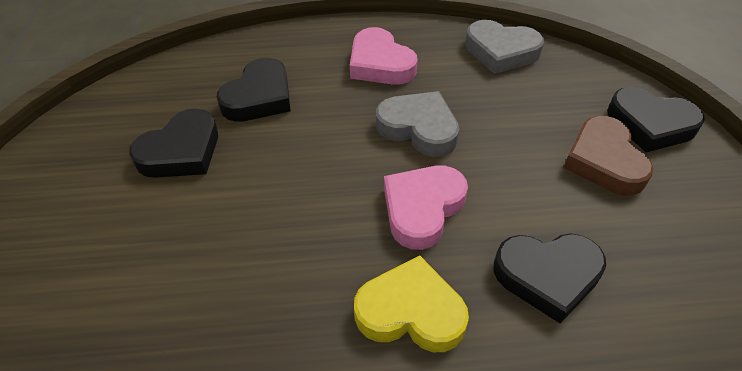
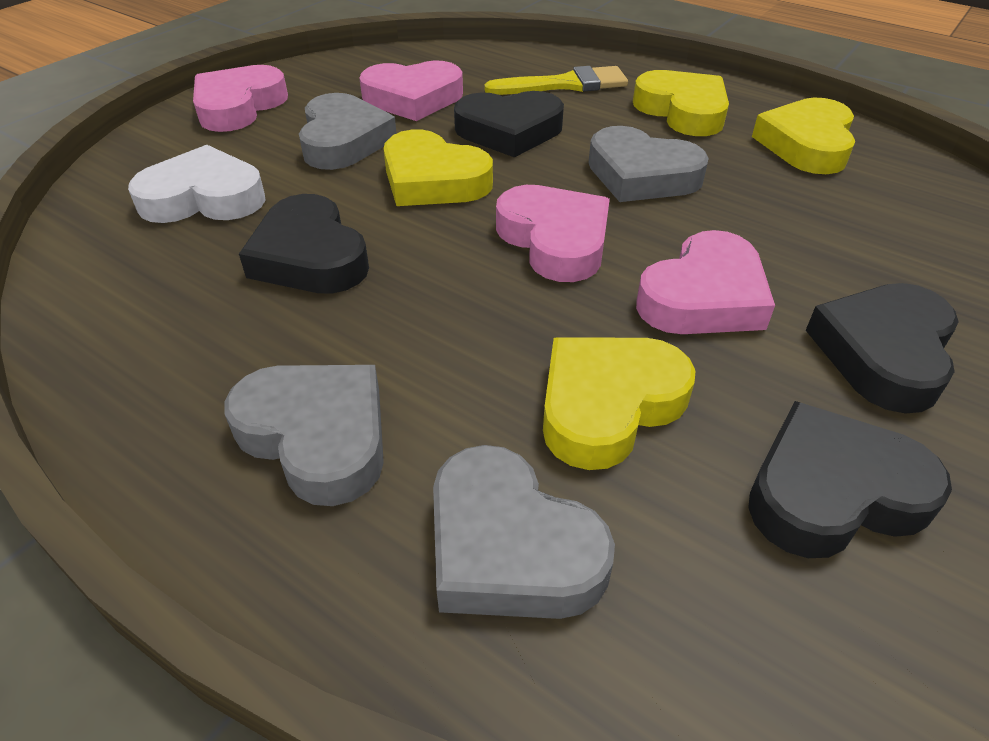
brown heart: 1 -> 0
grey heart: 2 -> 4
pink heart: 2 -> 4
white heart: 0 -> 1
yellow brush: 0 -> 1
yellow heart: 1 -> 4

